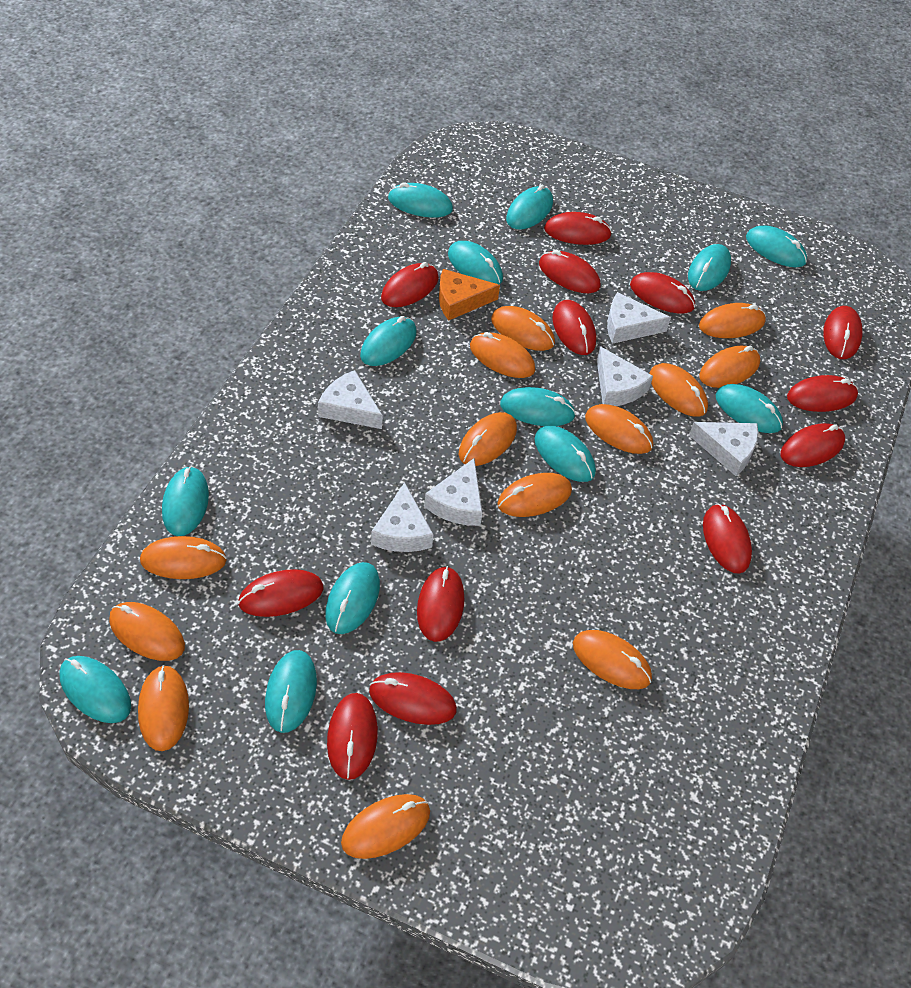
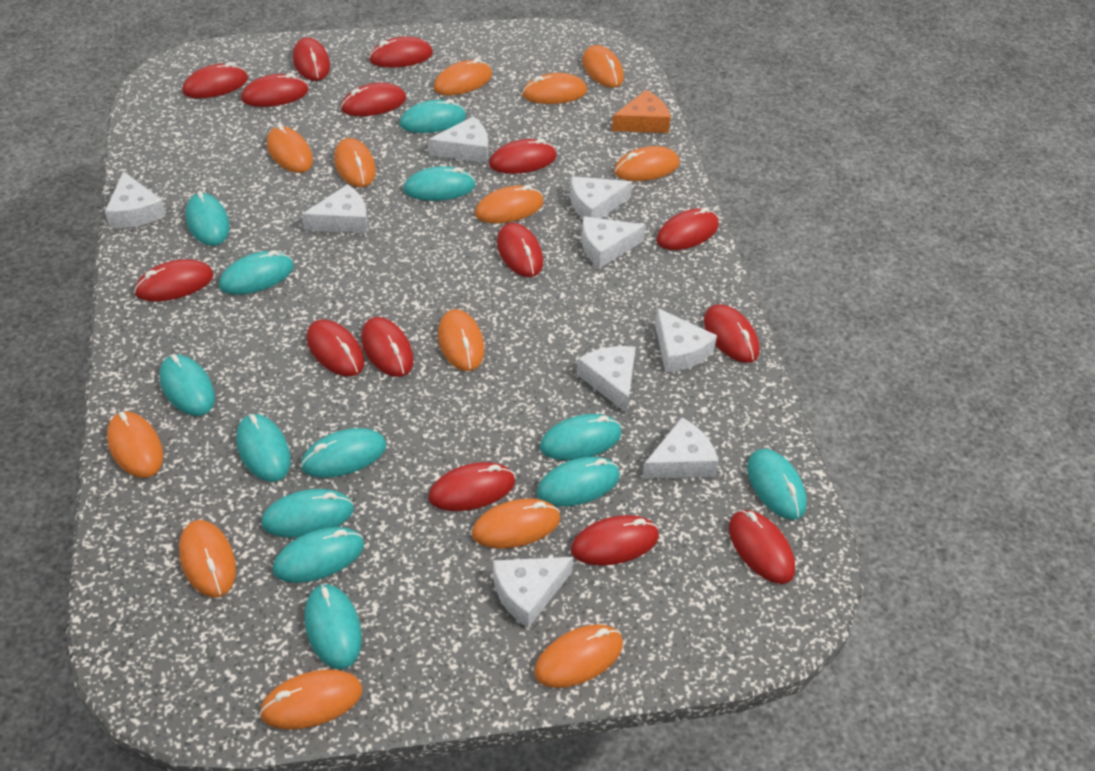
red mouse: 13 -> 15
white cheese: 6 -> 9

